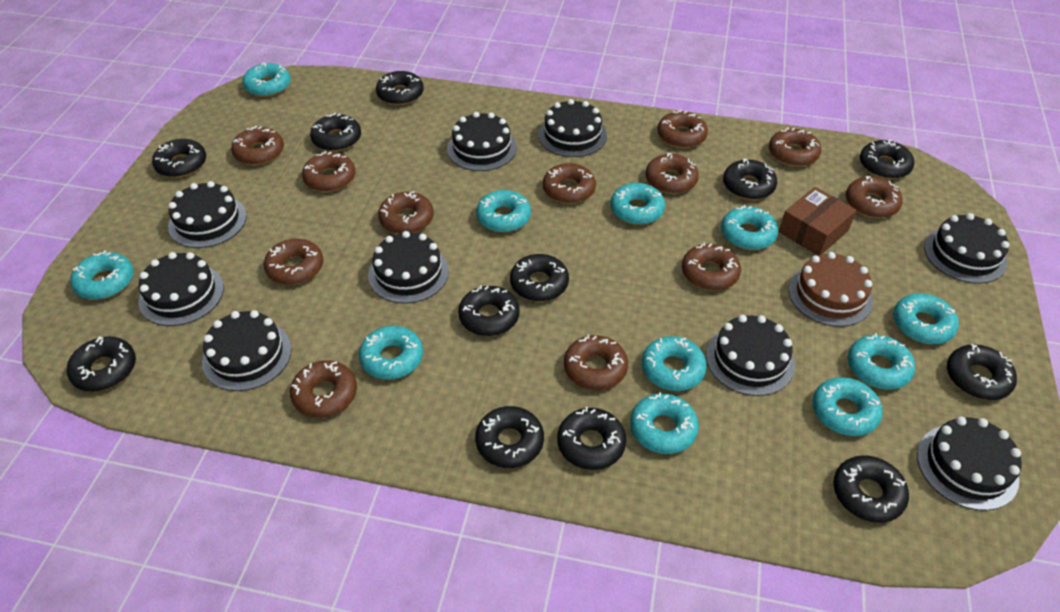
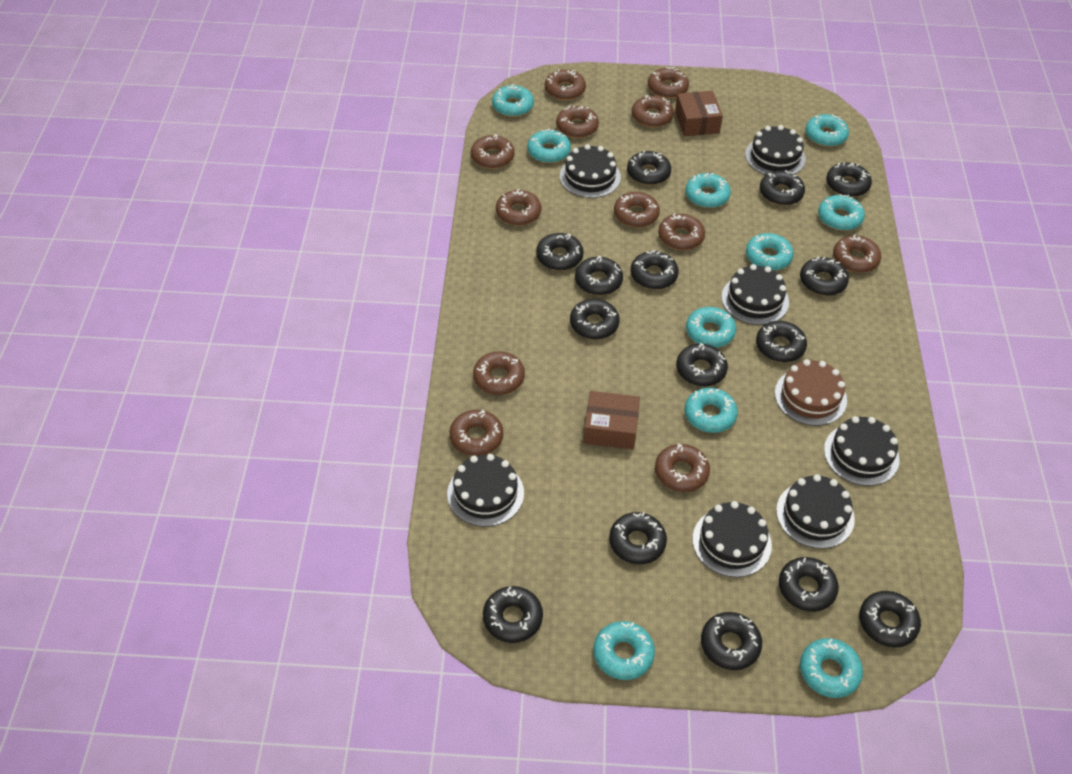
black cake: 9 -> 7
black donut: 12 -> 15
brown box: 1 -> 2
turquoise donut: 11 -> 10

